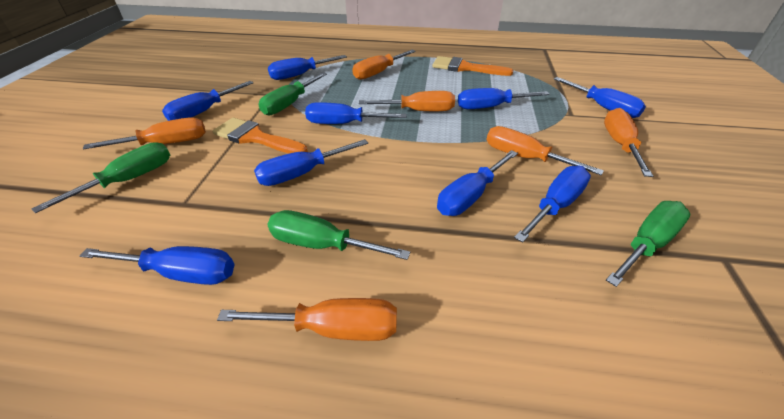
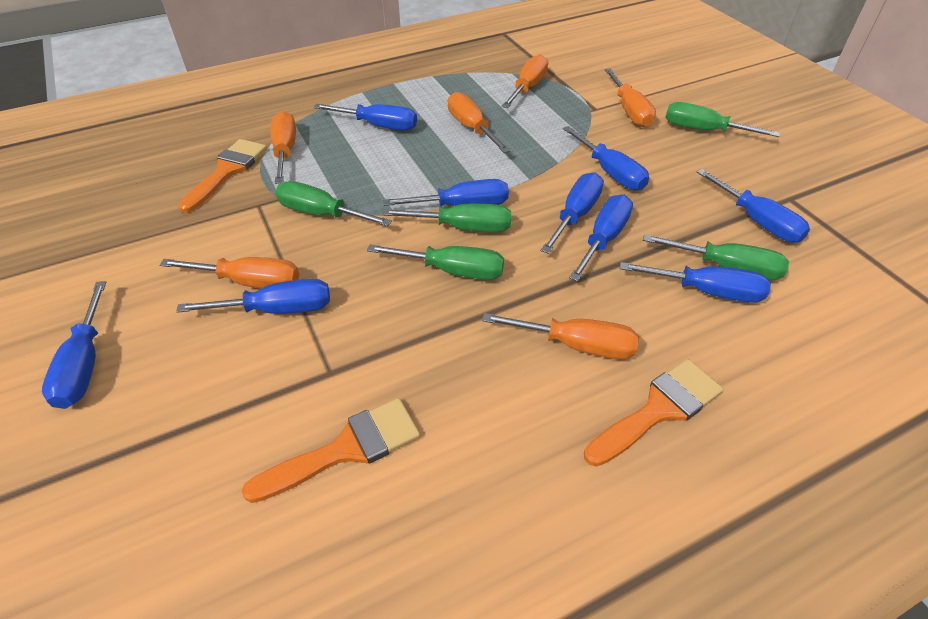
green screwdriver: 4 -> 5
orange brush: 2 -> 3

